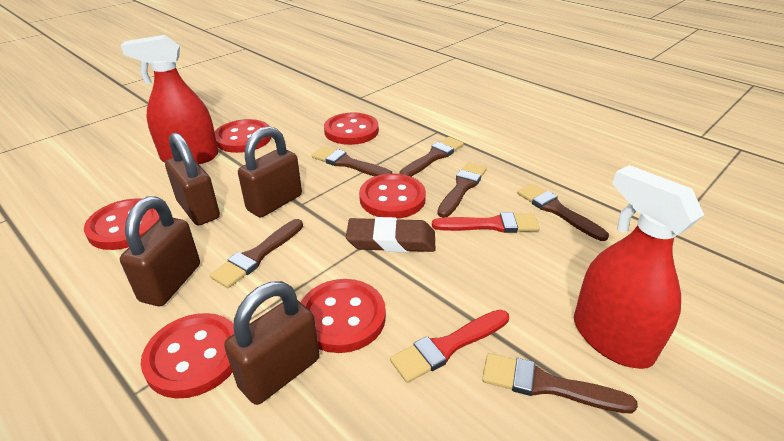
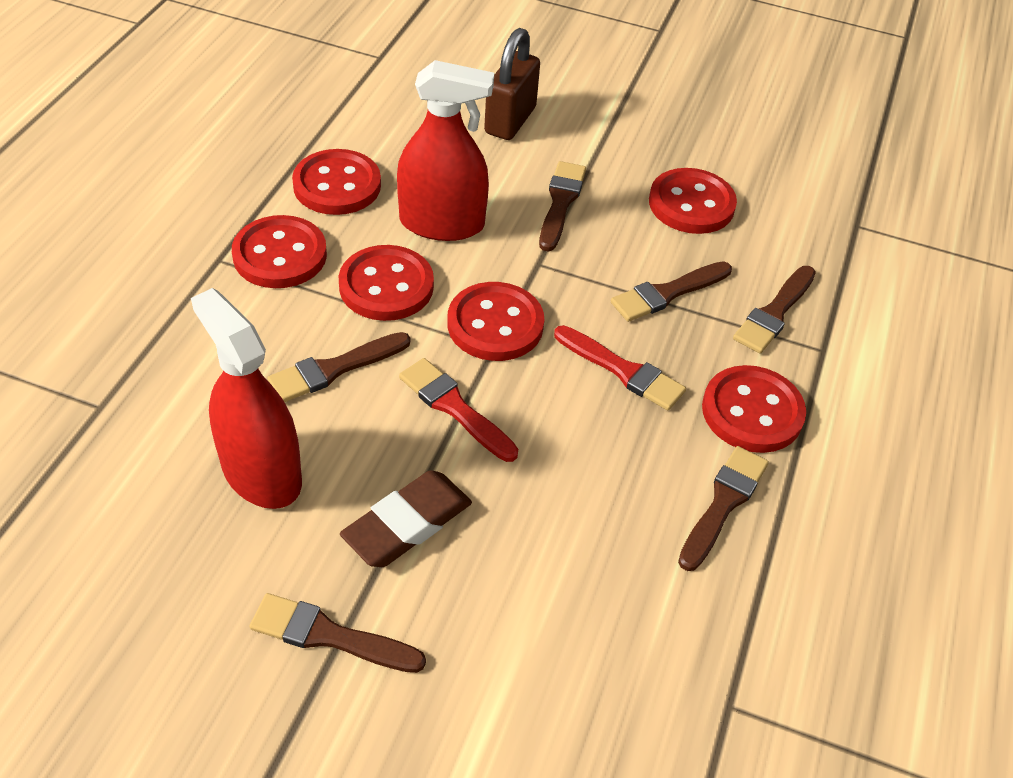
brown padlock: 4 -> 1

